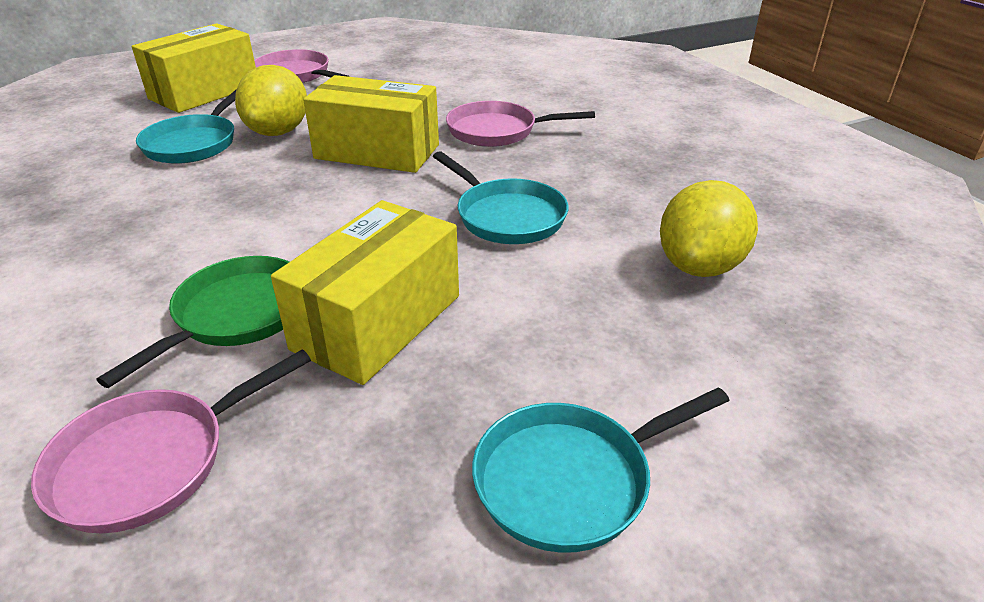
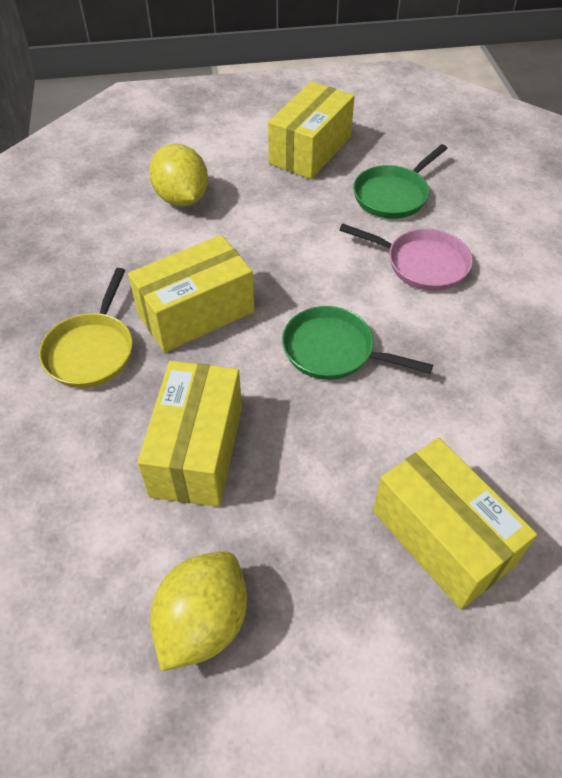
green pan: 1 -> 2
pink pan: 3 -> 1
turquoise pan: 3 -> 0
yellow box: 3 -> 4
yellow pan: 0 -> 1

